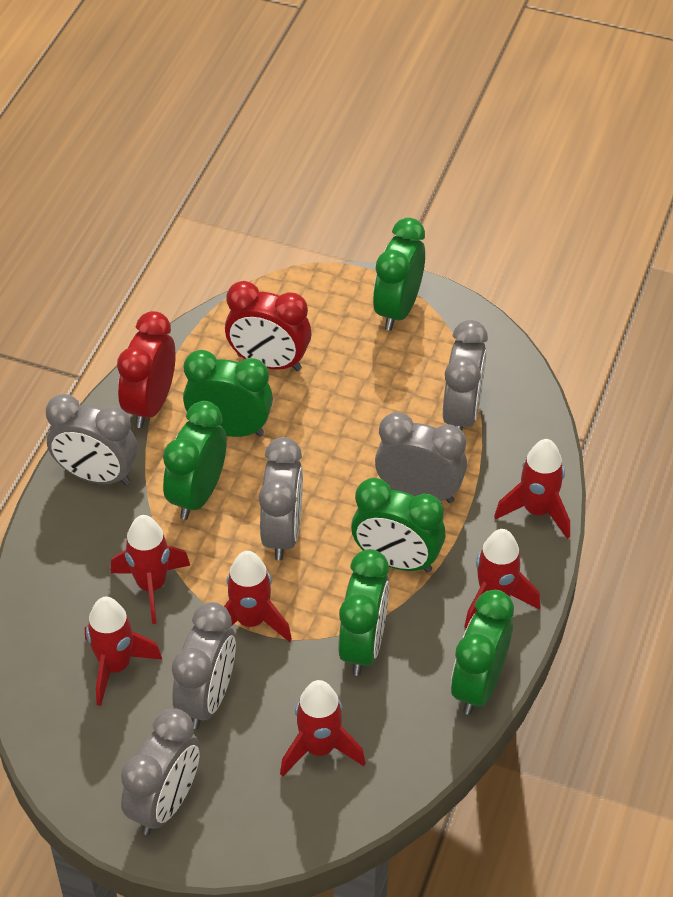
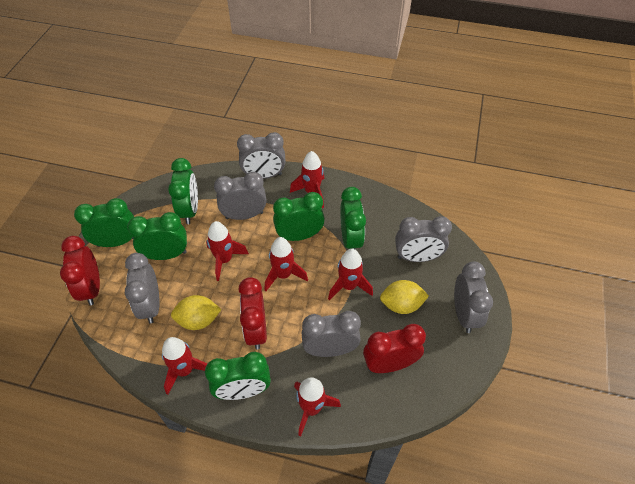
red clock: 2 -> 3
yellow lemon: 0 -> 2

